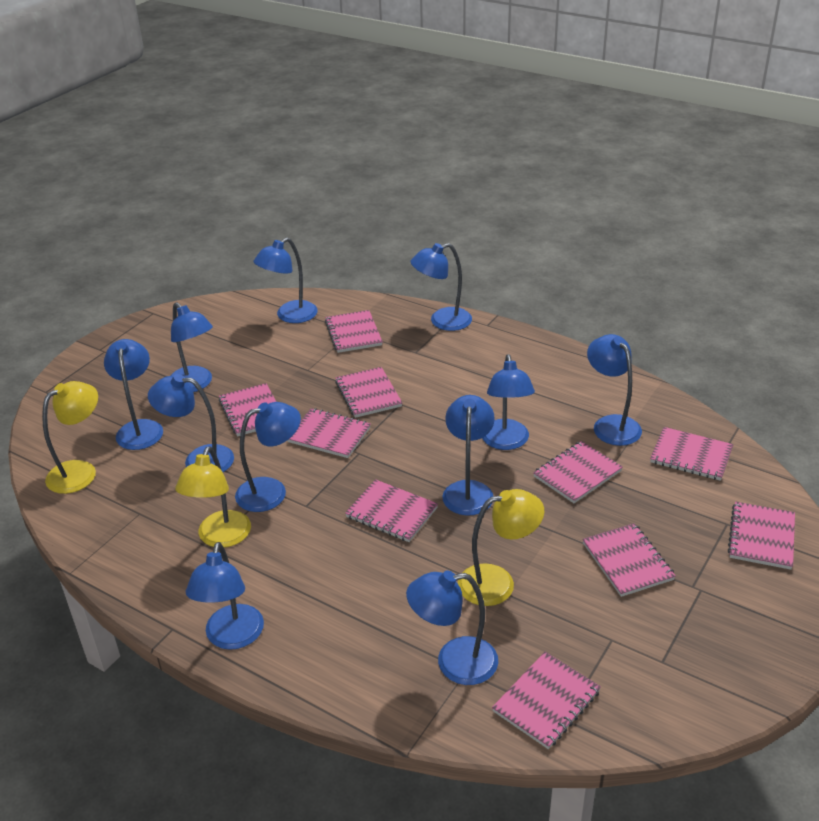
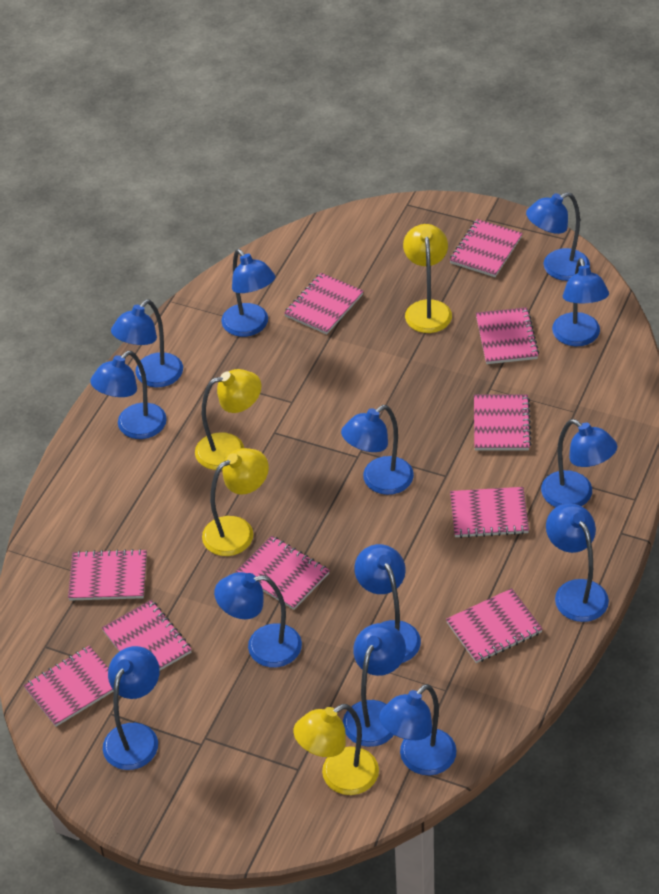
blue lamp: 11 -> 13
yellow lamp: 3 -> 4

